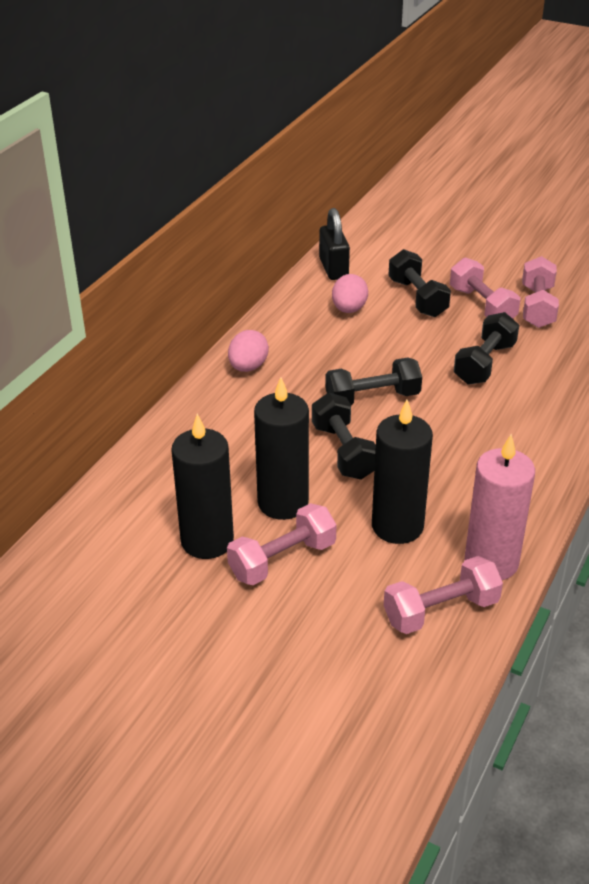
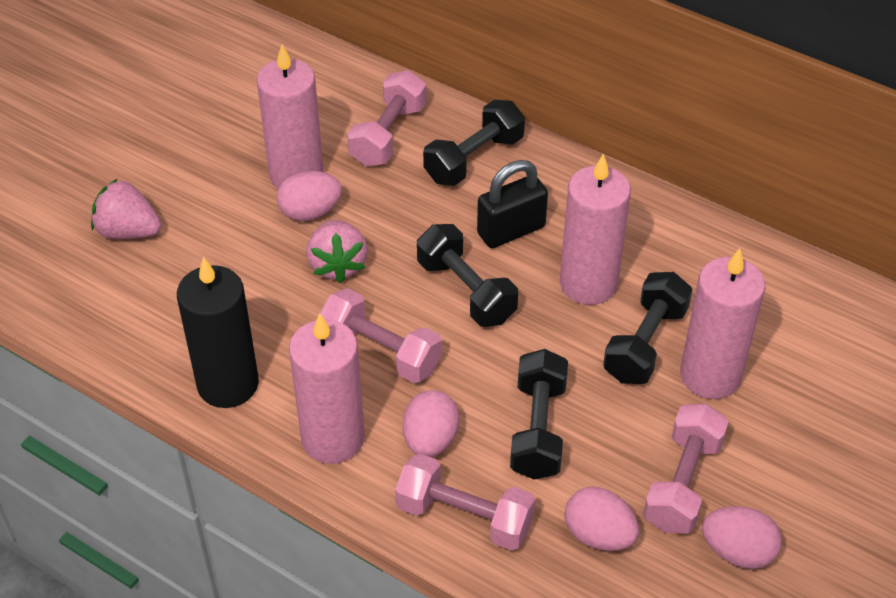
black candle: 3 -> 1
pink candle: 1 -> 4
pink egg: 2 -> 4
pink strawberry: 0 -> 2

